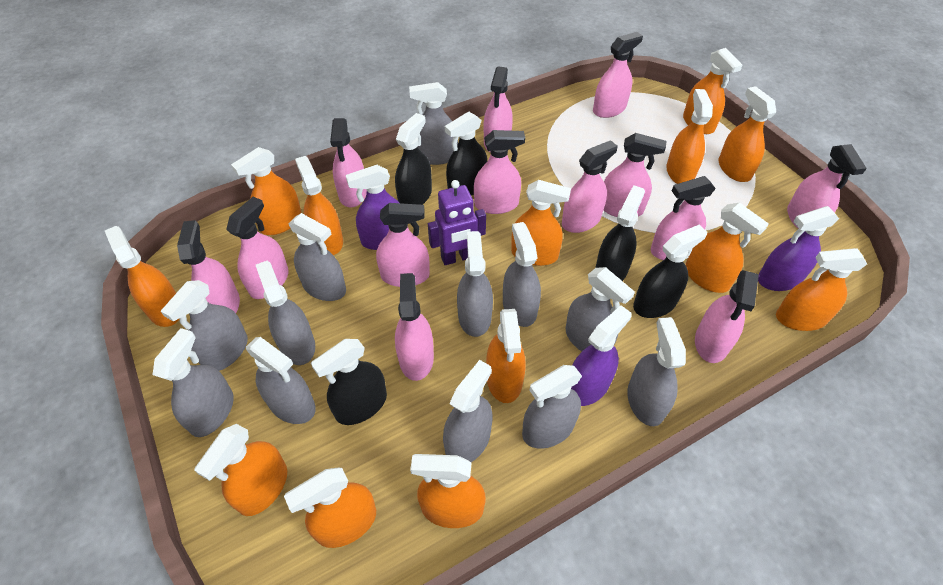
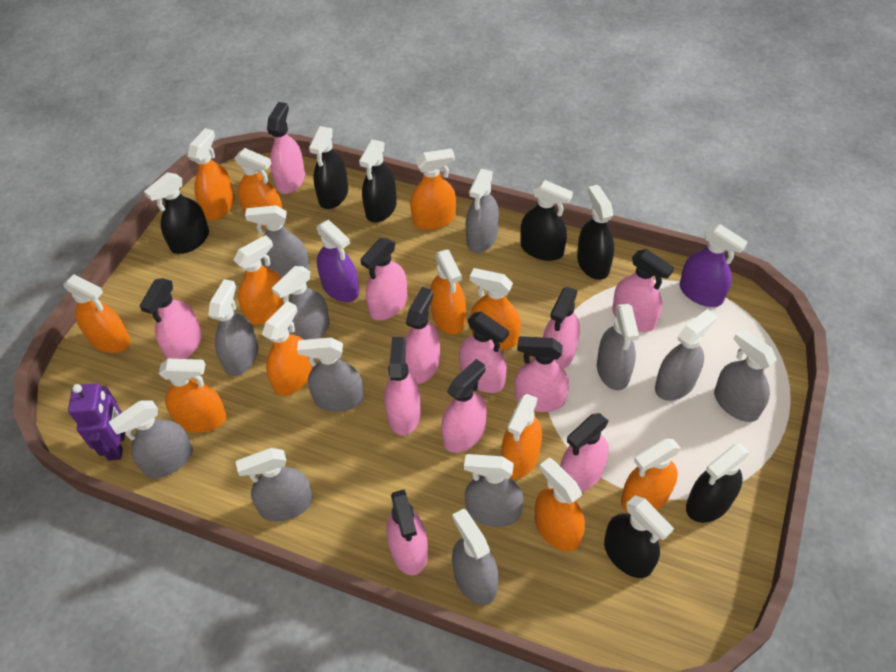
black spray bottle: 5 -> 7
orange spray bottle: 13 -> 12
pink spray bottle: 13 -> 12
purple spray bottle: 3 -> 2

